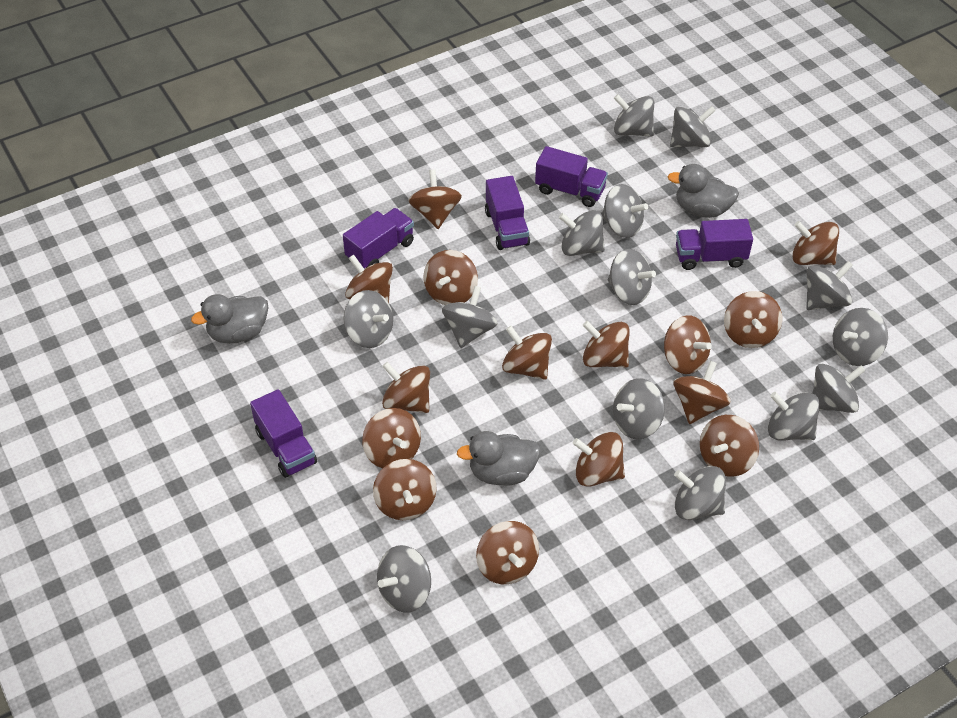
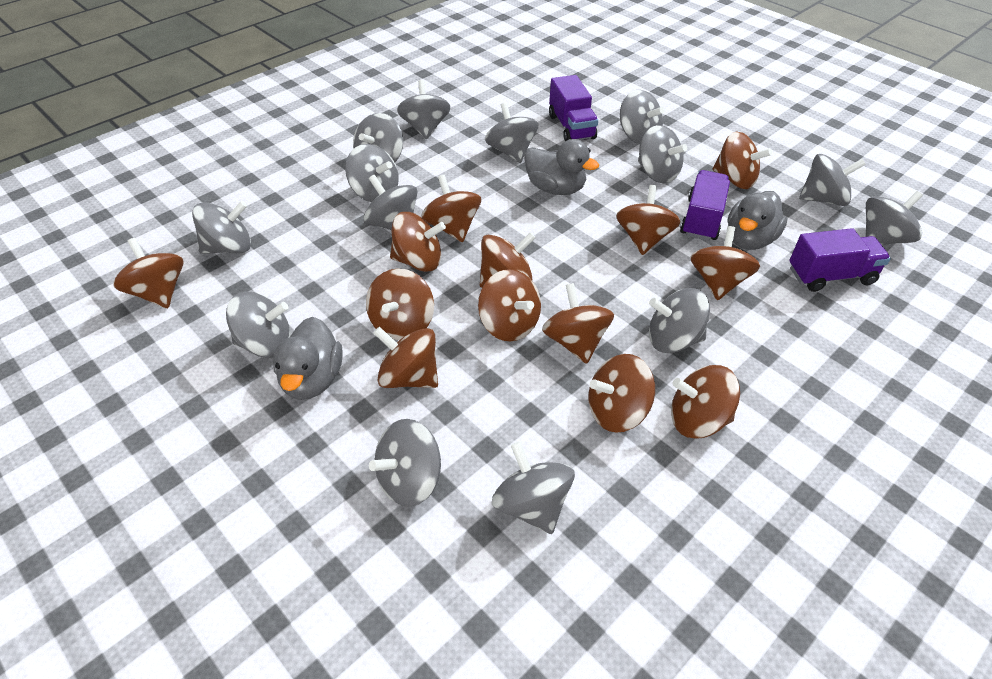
brown spinning top: 15 -> 13
purple truck: 5 -> 3

